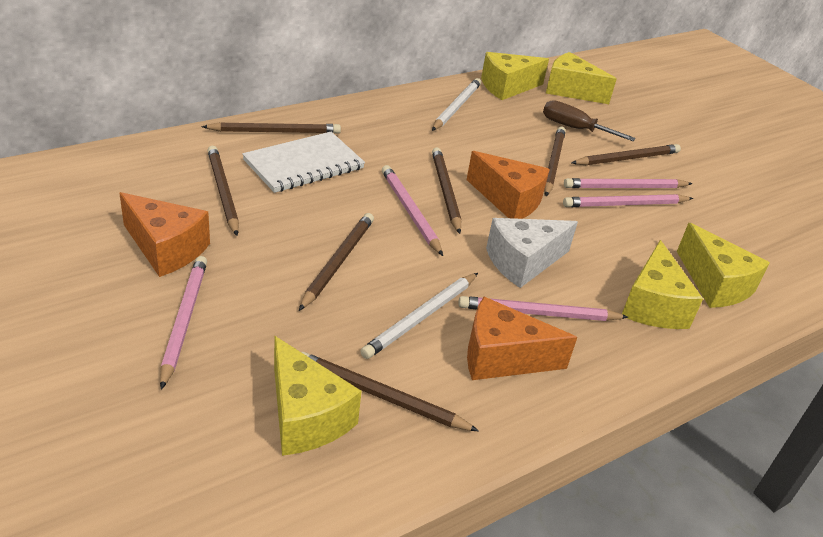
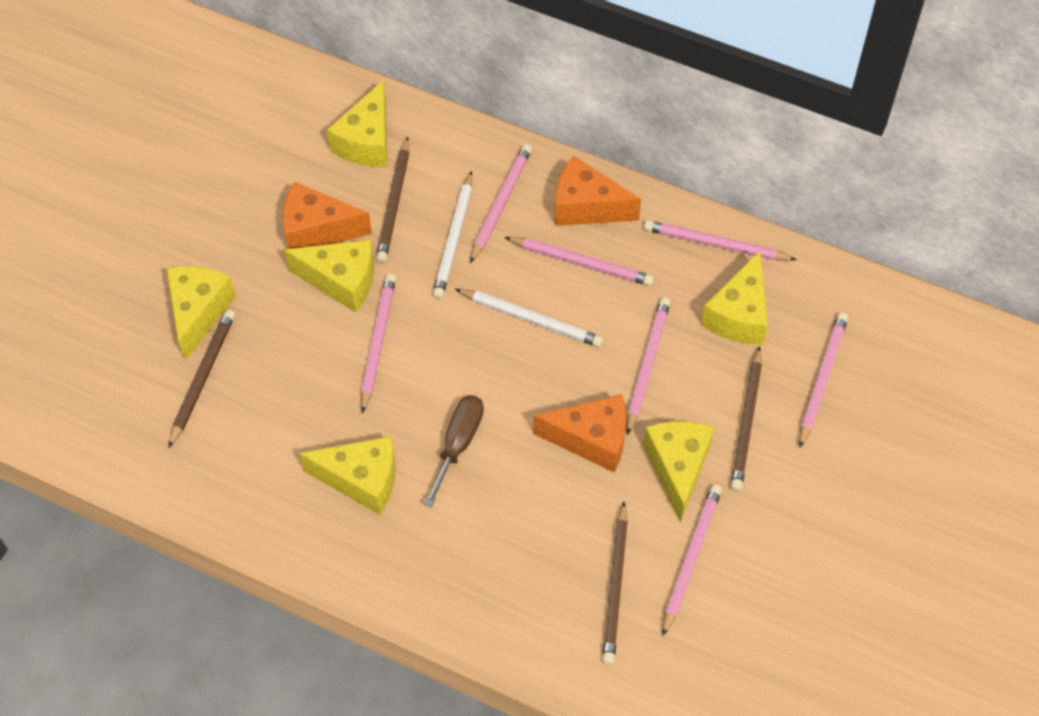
brown pencil: 7 -> 4
pink pencil: 5 -> 7
white cheese: 1 -> 0
white notebook: 1 -> 0
yellow cheese: 5 -> 6

